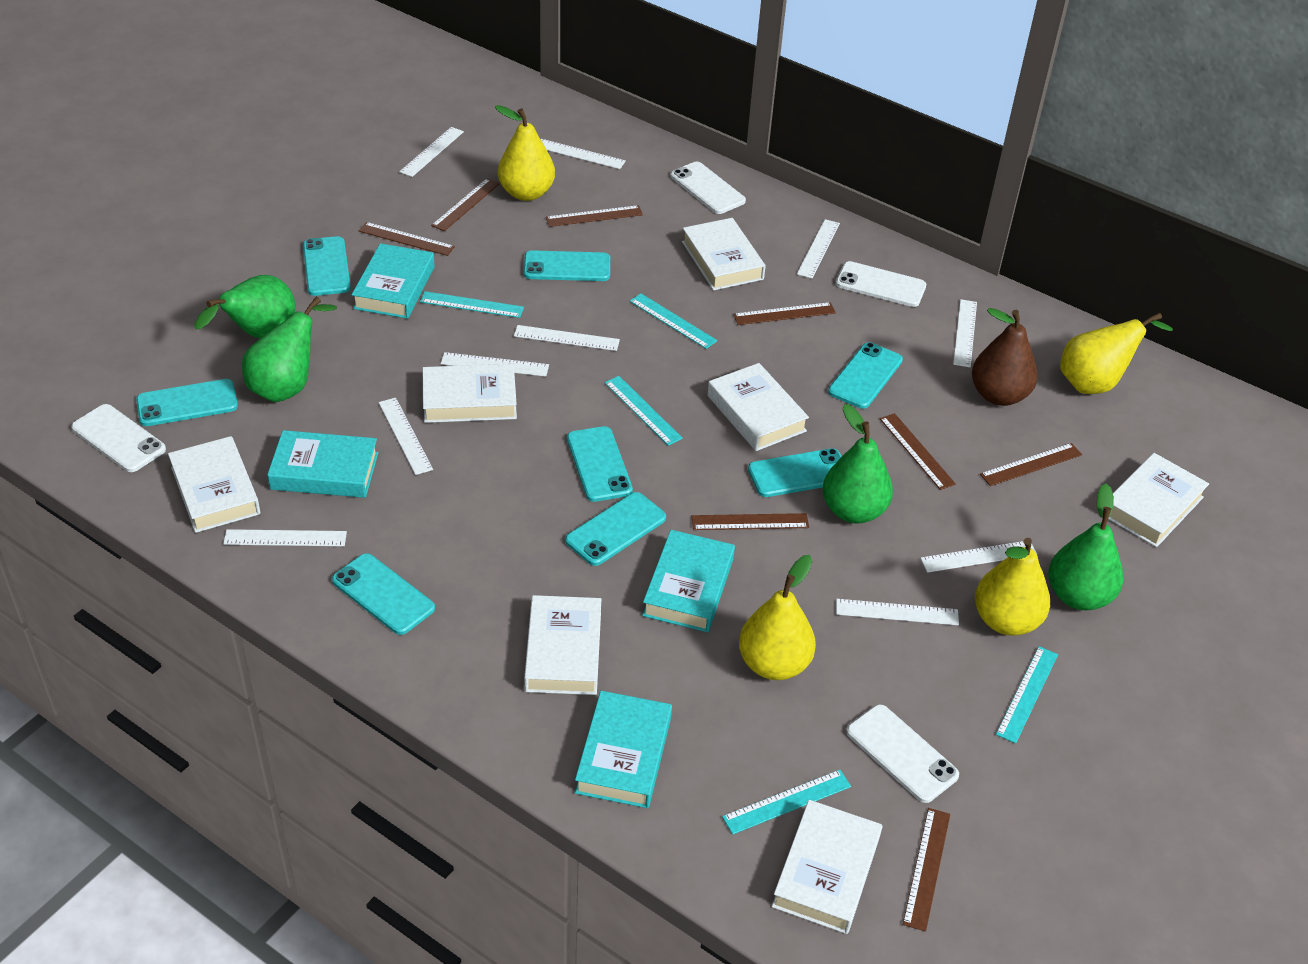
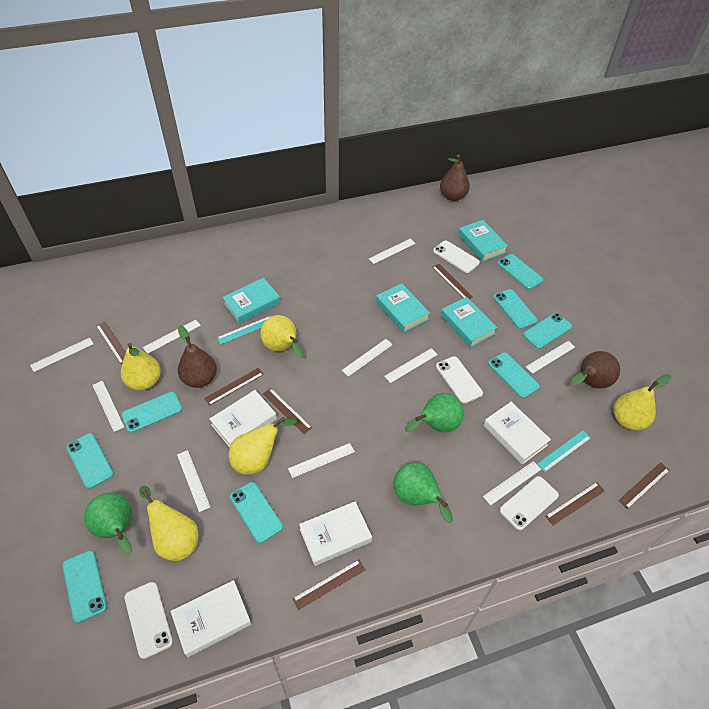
brown pear: 1 -> 3
brown ruler: 8 -> 7
green pear: 4 -> 3
turquoise ruler: 5 -> 2
white book: 7 -> 4
yellow pear: 4 -> 5

